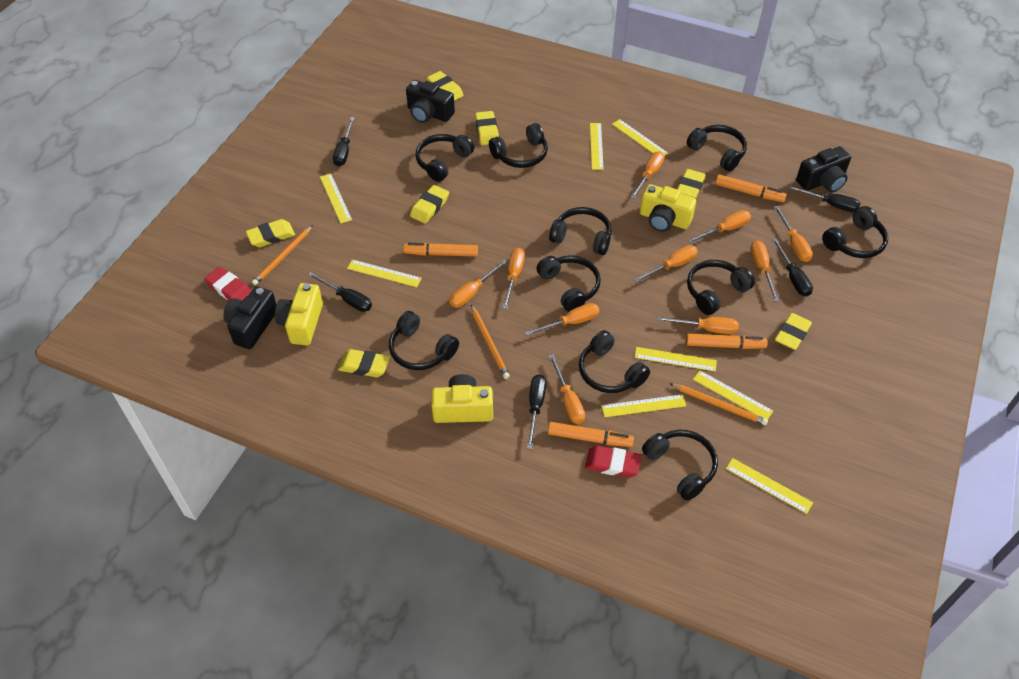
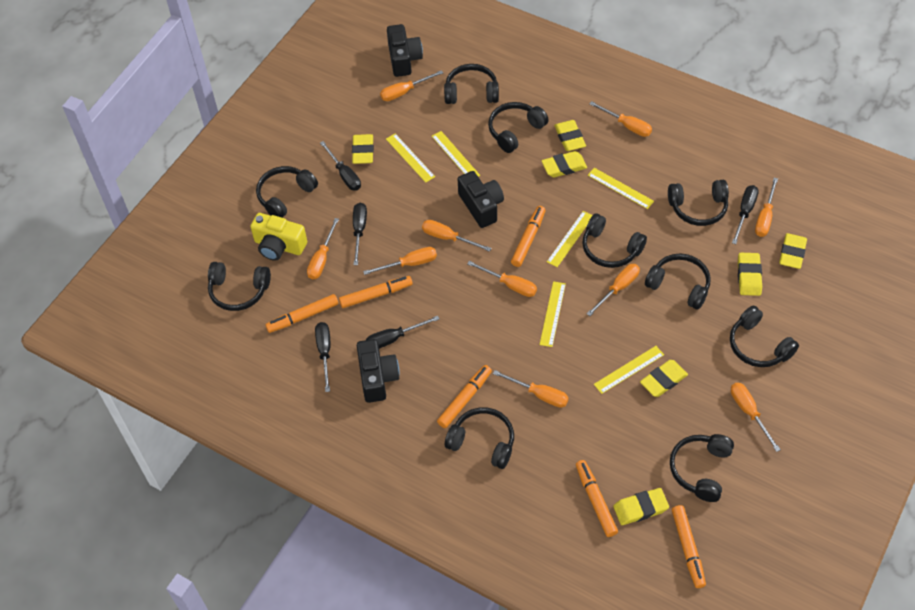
orange marker: 4 -> 6
orange pencil: 3 -> 0
red eraser: 2 -> 0
yellow camera: 3 -> 1
yellow ruler: 8 -> 6

